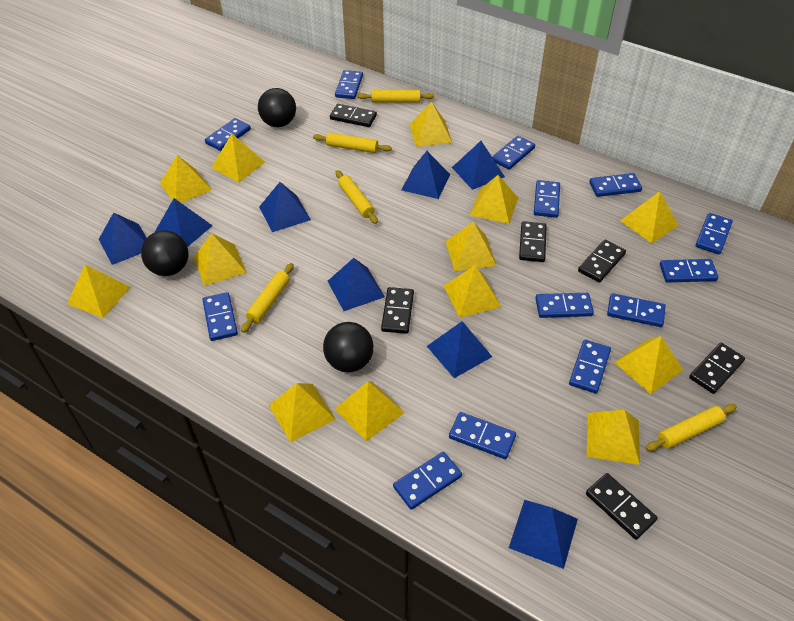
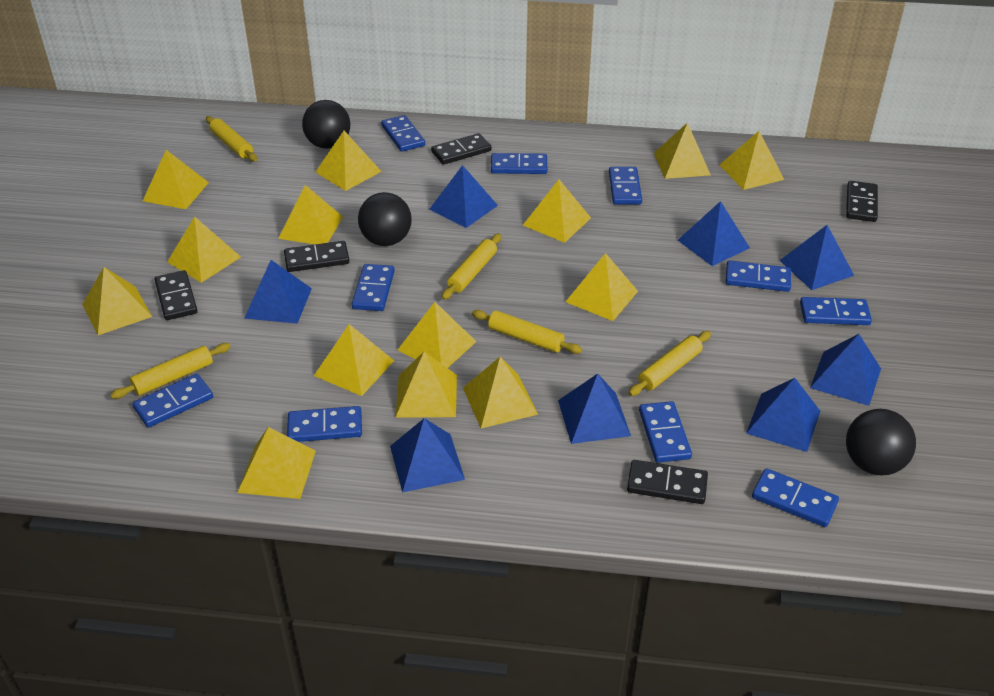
black domino: 6 -> 5
blue domino: 13 -> 10
yellow pyramid: 13 -> 14

